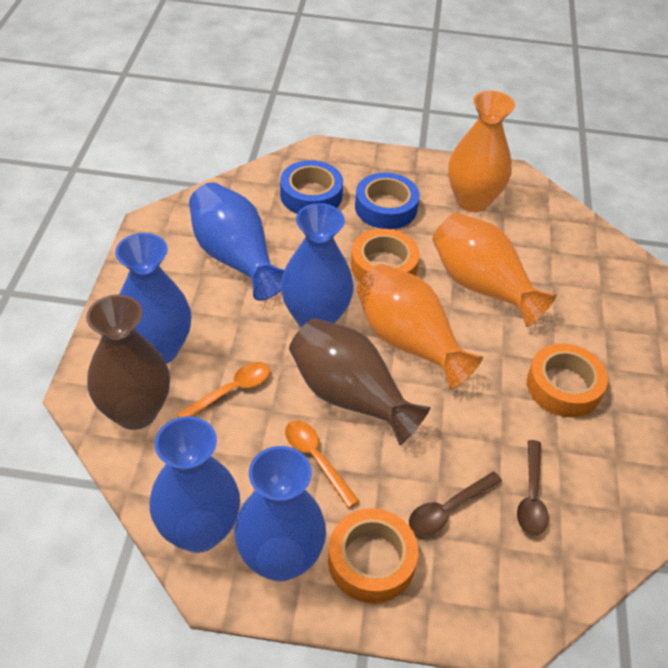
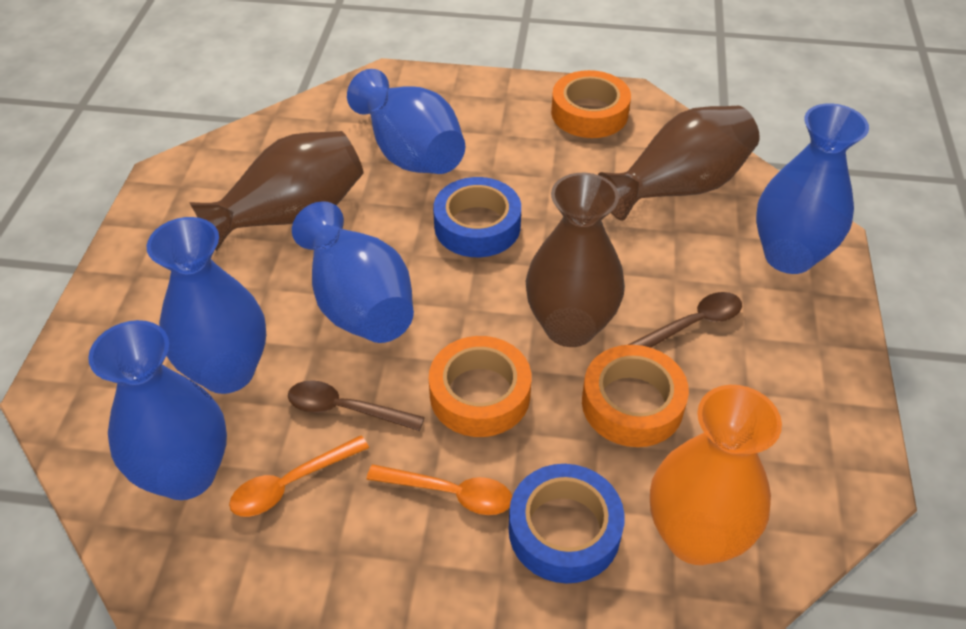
brown vase: 2 -> 3
orange vase: 3 -> 1

